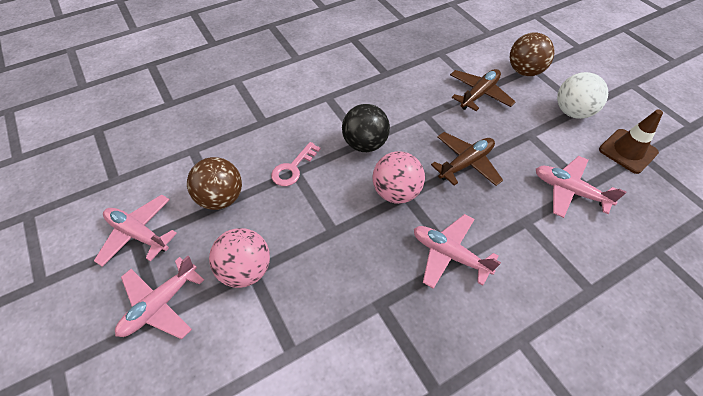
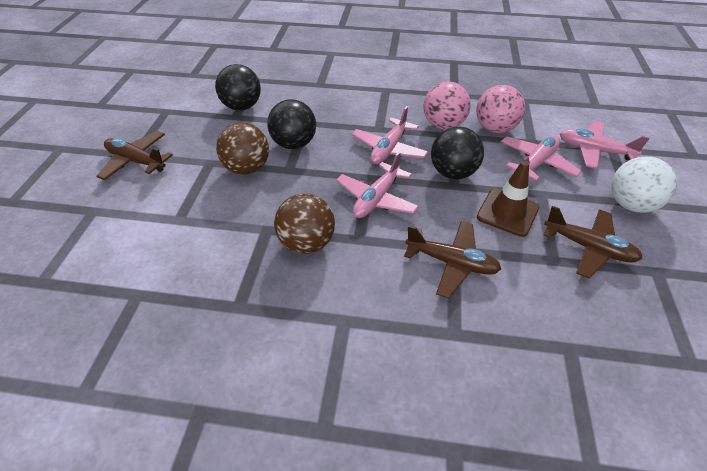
black ball: 1 -> 3
brown plane: 2 -> 3
pink key: 1 -> 0

